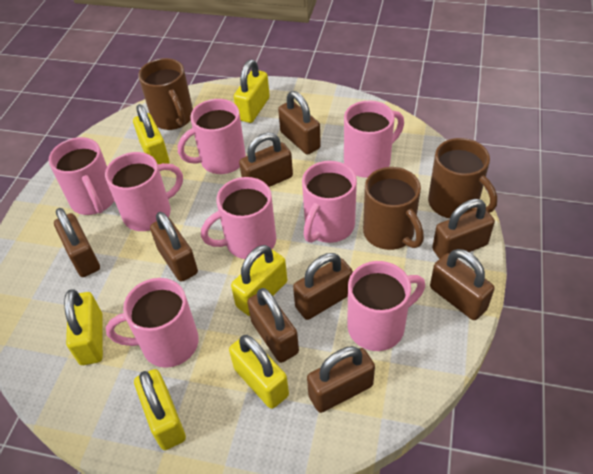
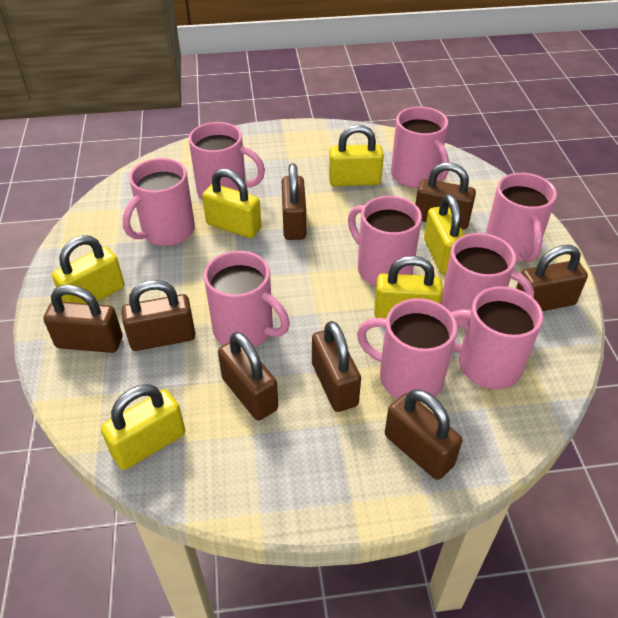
brown mug: 3 -> 0
brown padlock: 9 -> 8
pink mug: 8 -> 9

